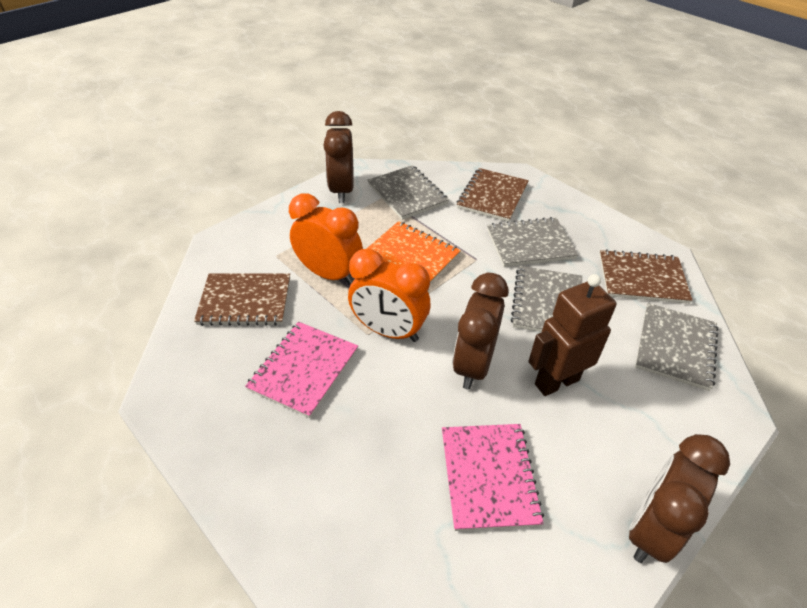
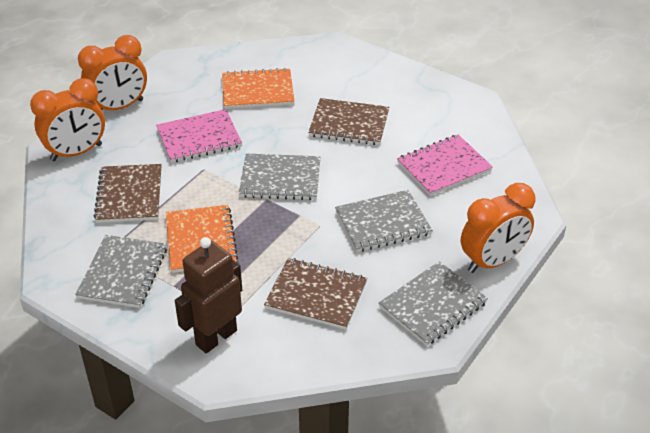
brown clock: 3 -> 0
orange clock: 2 -> 3
orange notebook: 1 -> 2

